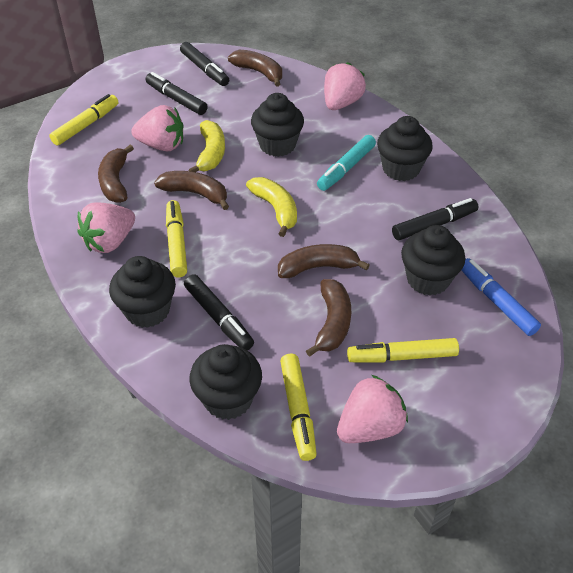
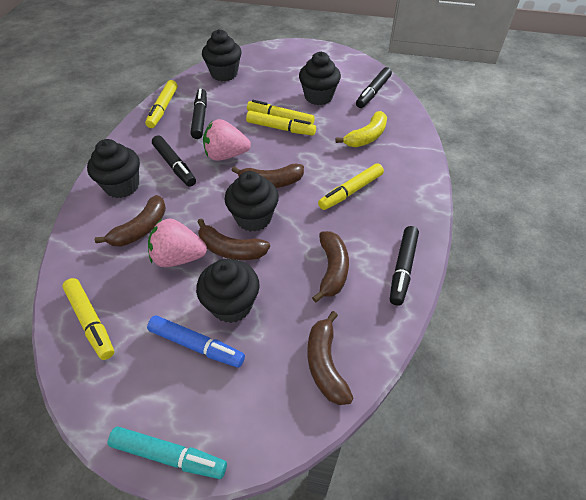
pink strawberry: 4 -> 2
yellow banana: 2 -> 1
yellow marker: 4 -> 5

